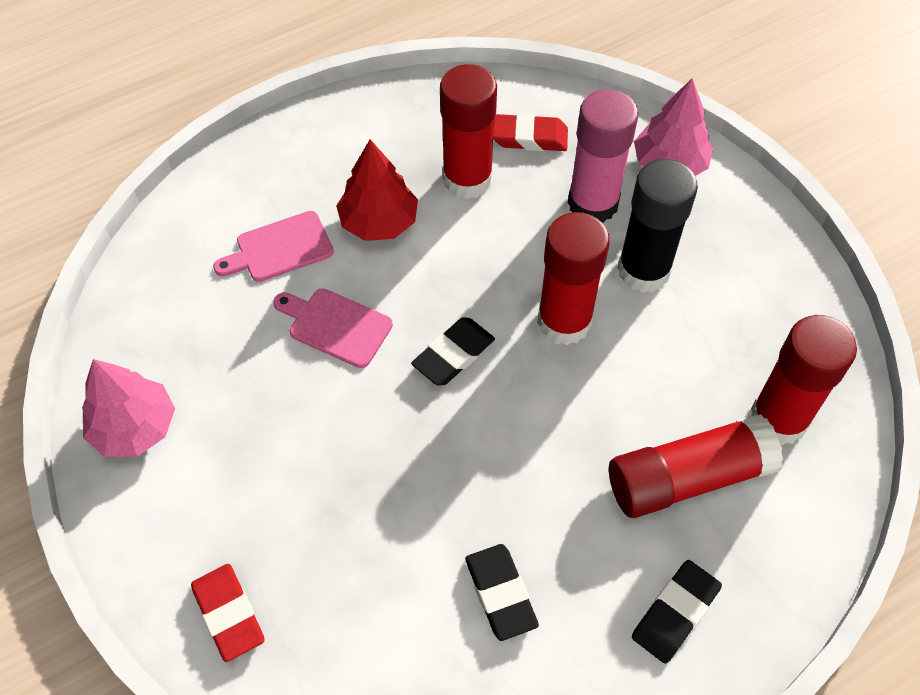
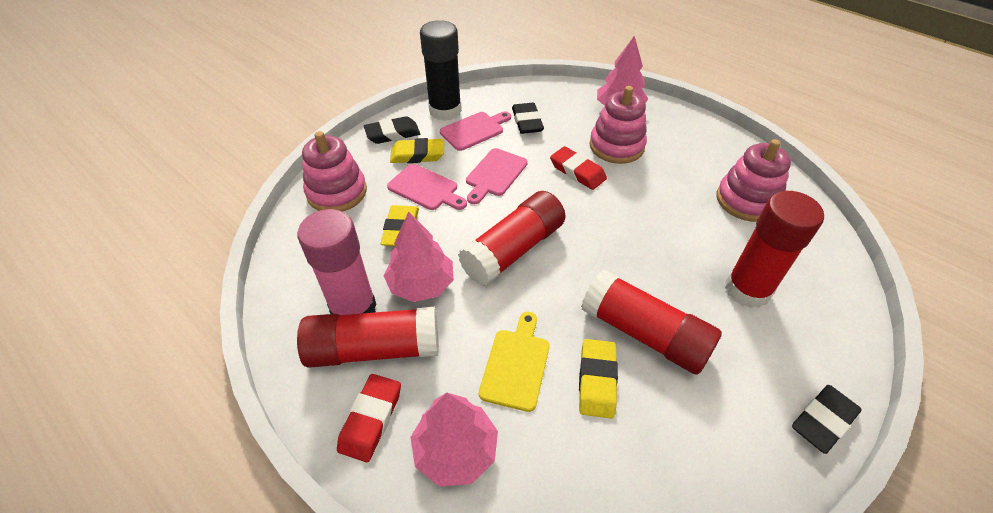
pink cutting board: 2 -> 3
pink stacking toy: 0 -> 3
pink tree: 2 -> 3
red tree: 1 -> 0
yellow cutting board: 0 -> 1
yellow eraser: 0 -> 3

